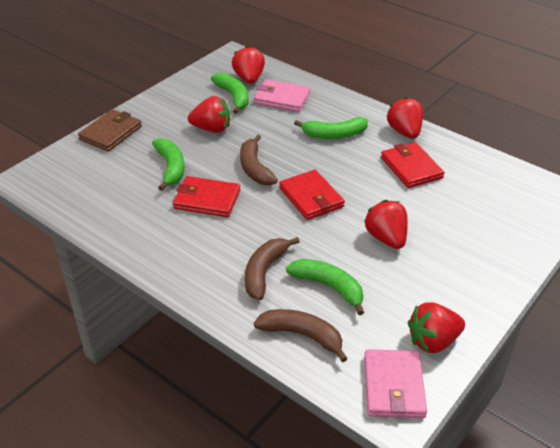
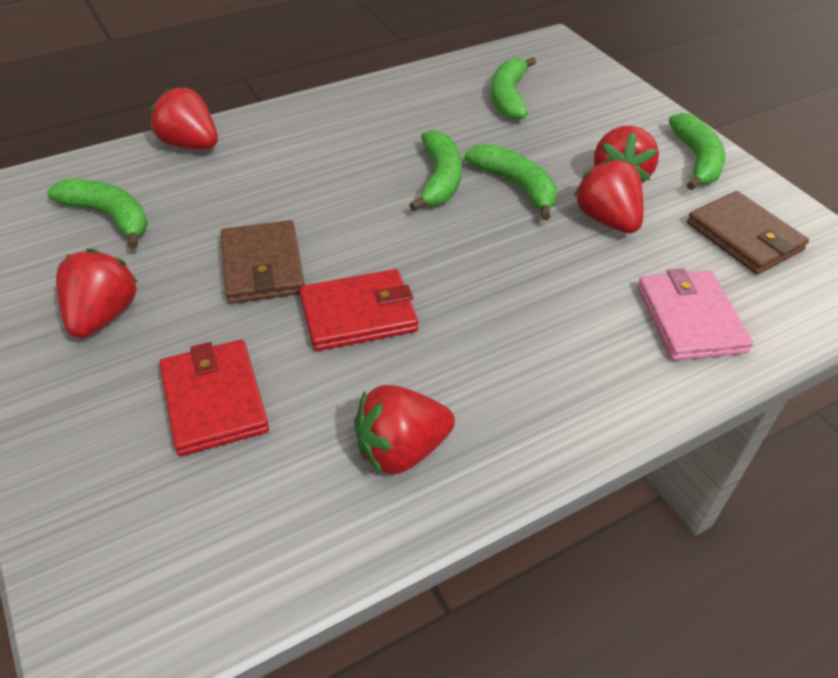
brown banana: 3 -> 0
brown wallet: 1 -> 2
green banana: 4 -> 5
pink wallet: 2 -> 1
red wallet: 3 -> 2

